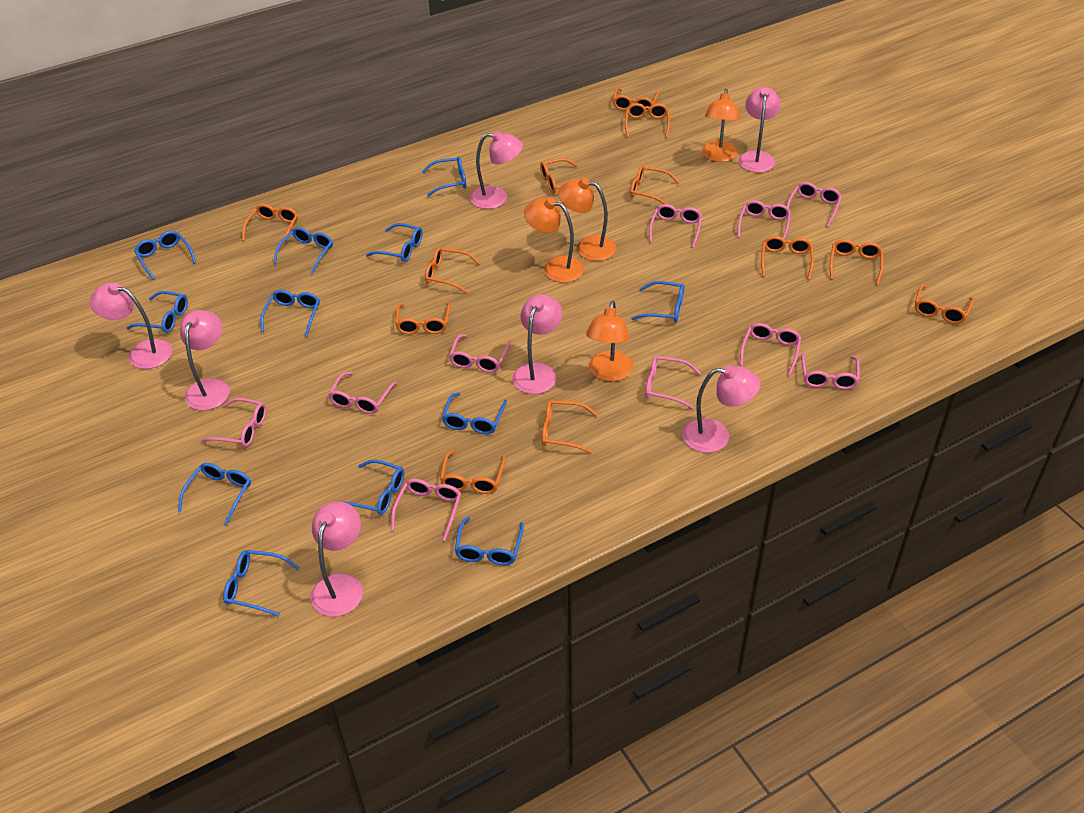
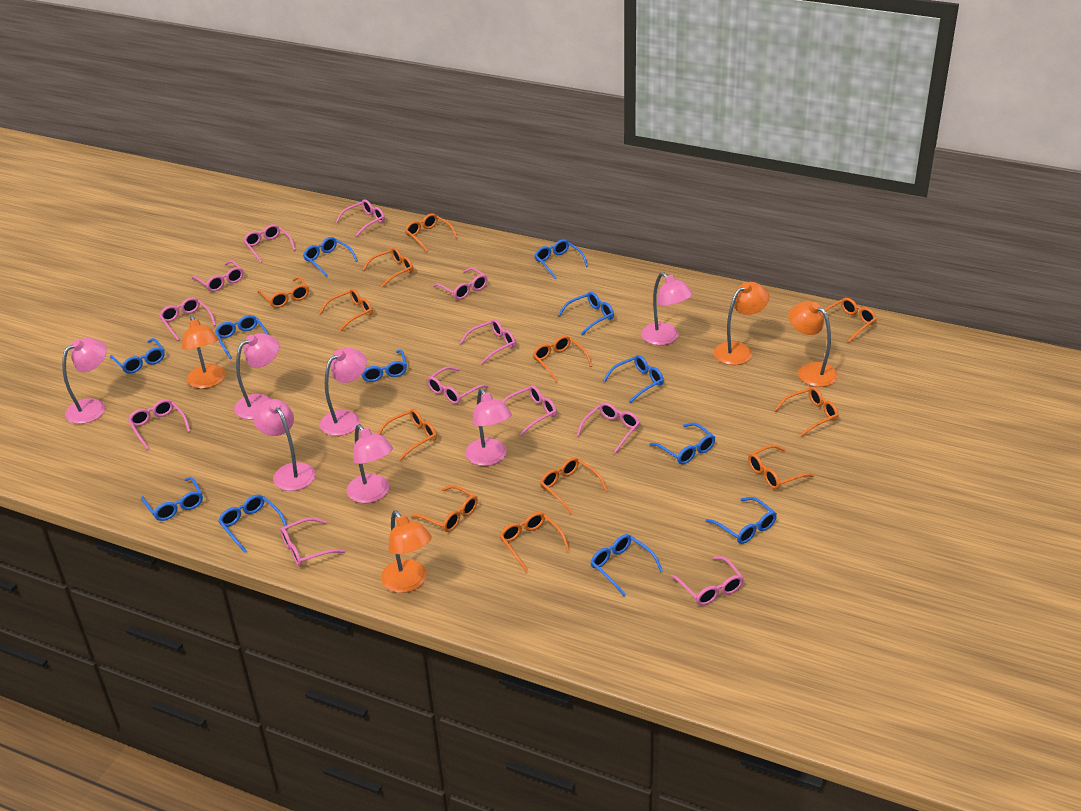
pink glasses: 10 -> 12

